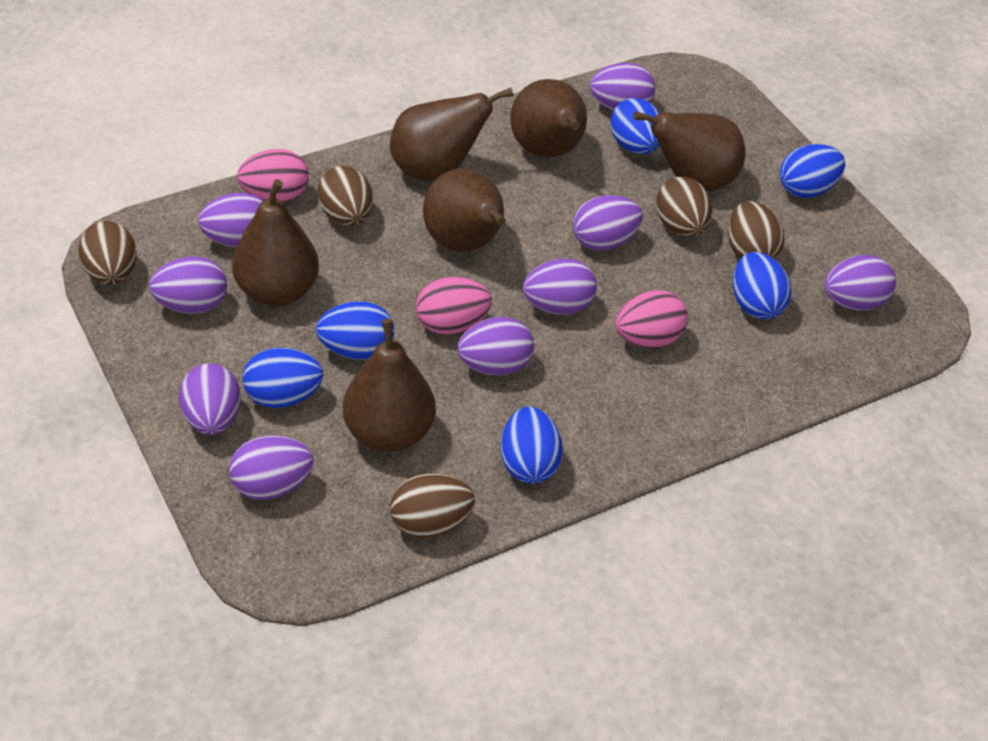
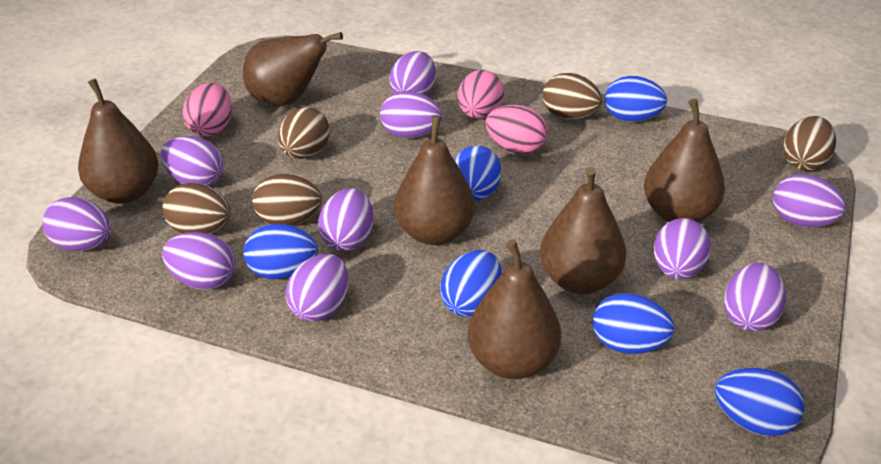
purple egg: 9 -> 10

